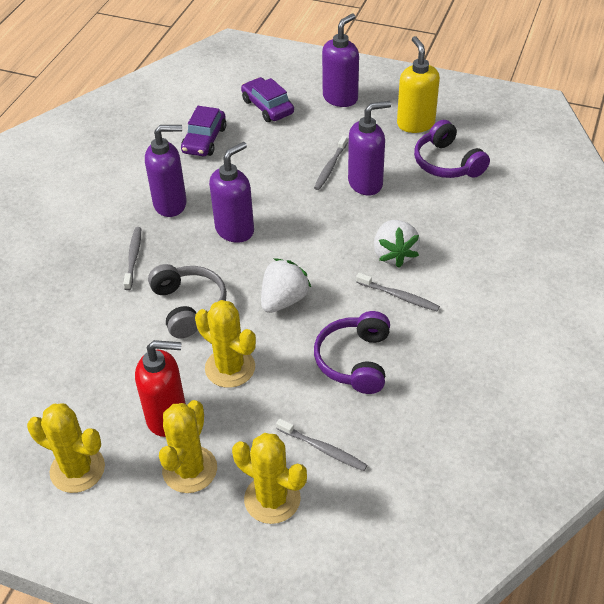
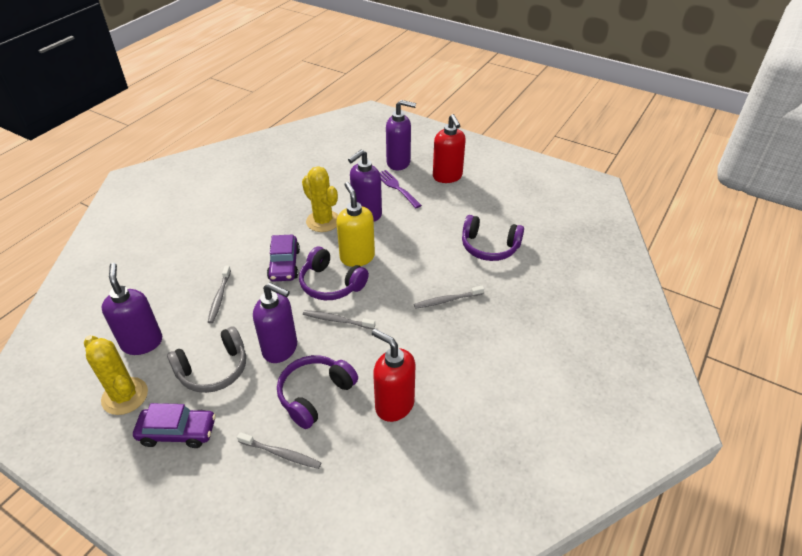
purple fork: 0 -> 1
purple headphones: 2 -> 3
red soap dispenser: 1 -> 2
white strawberry: 2 -> 0
yellow cactus: 4 -> 2

